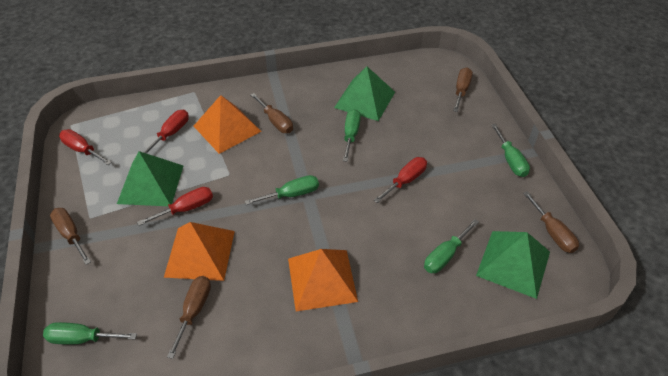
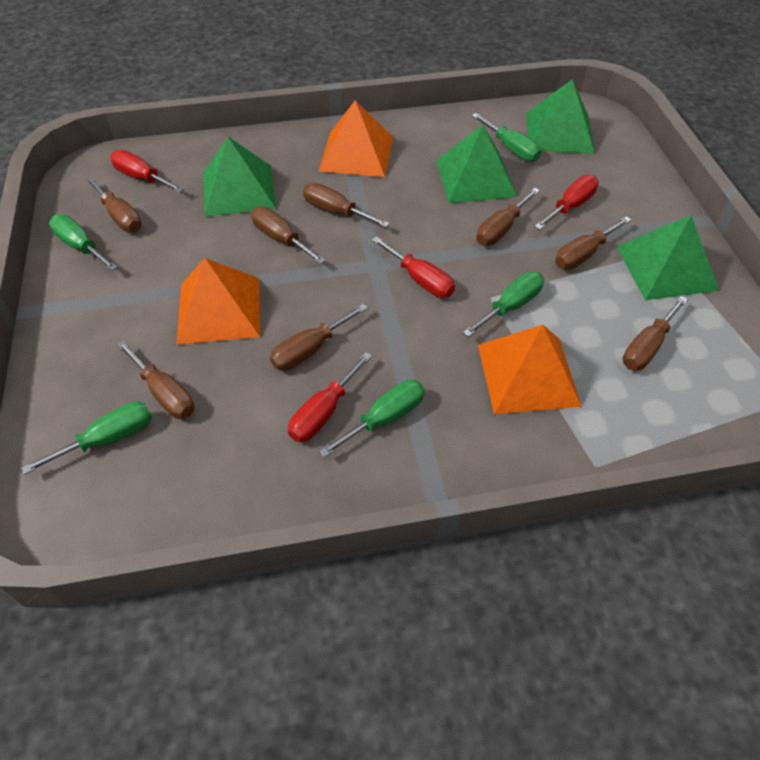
brown screwdriver: 5 -> 8
green pyramid: 3 -> 4

